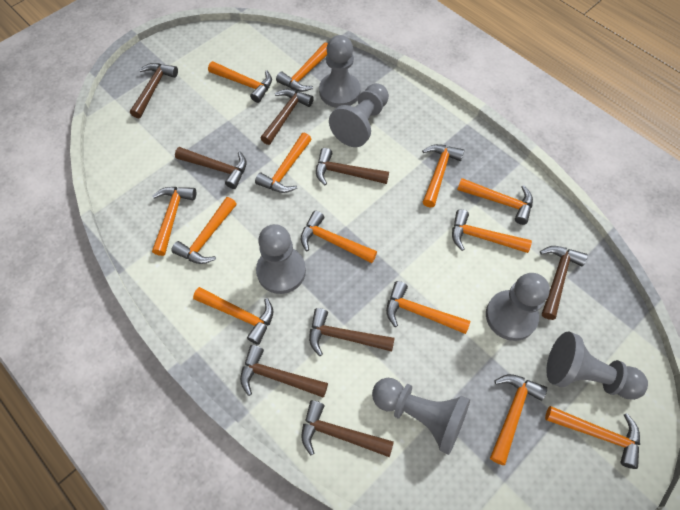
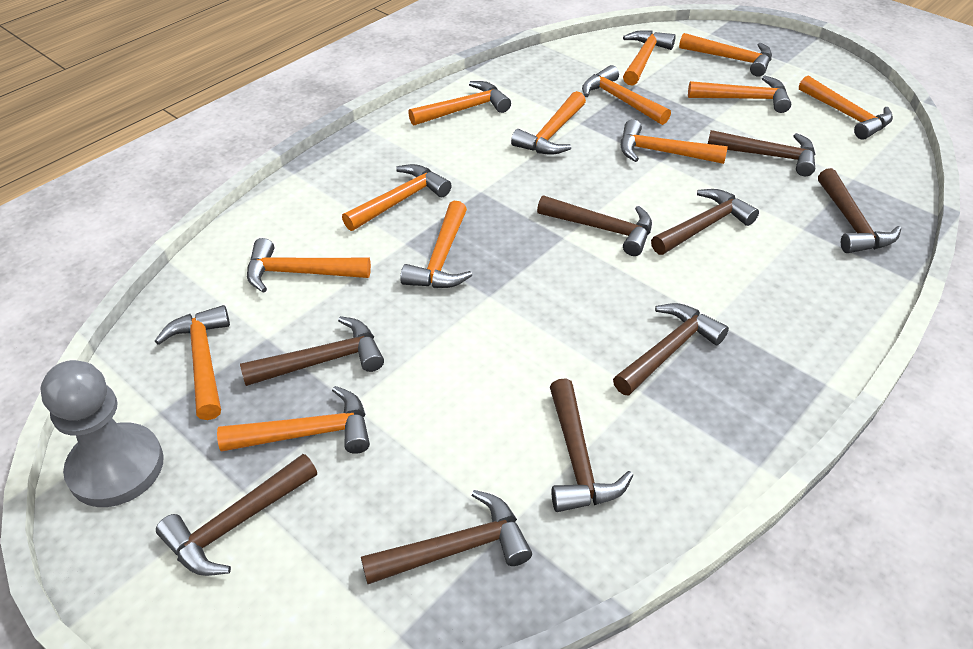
brown hammer: 8 -> 9
grey pawn: 6 -> 1

